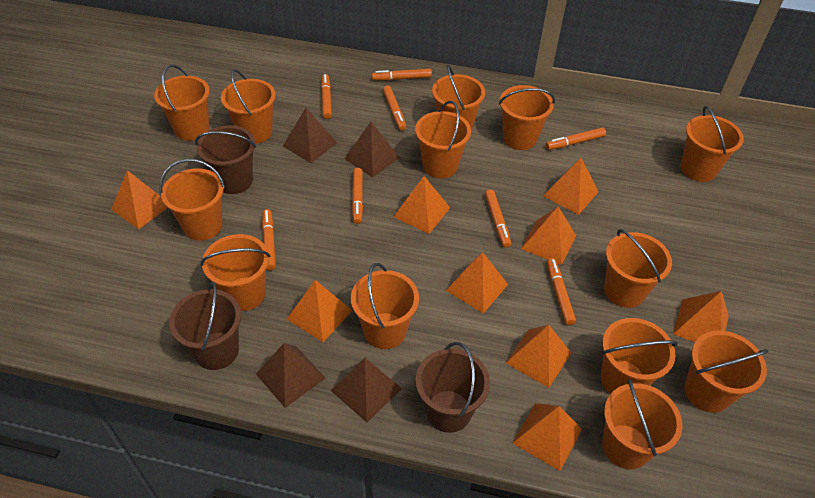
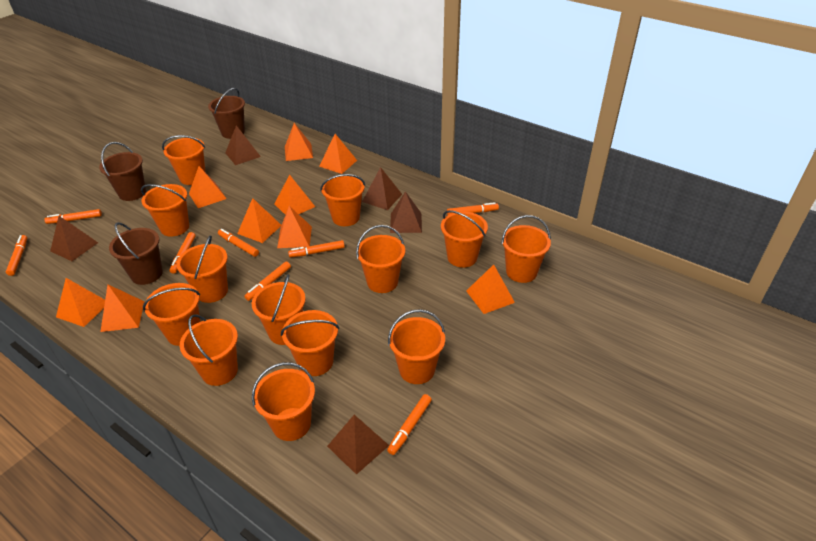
brown pyramid: 4 -> 5

